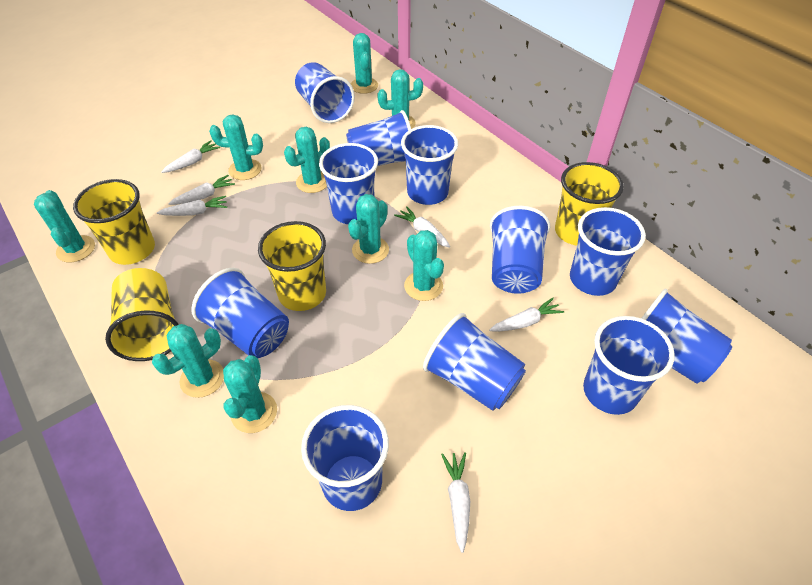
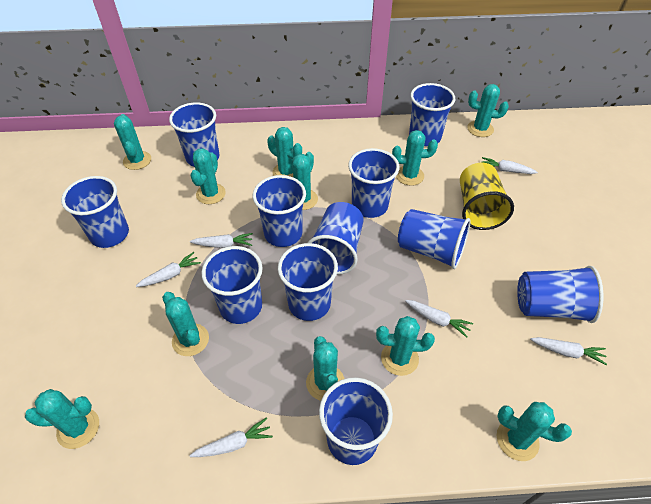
turquoise cactus: 9 -> 11
yellow cup: 4 -> 1

